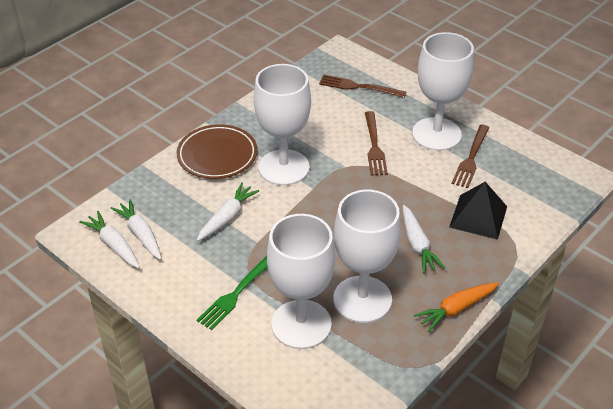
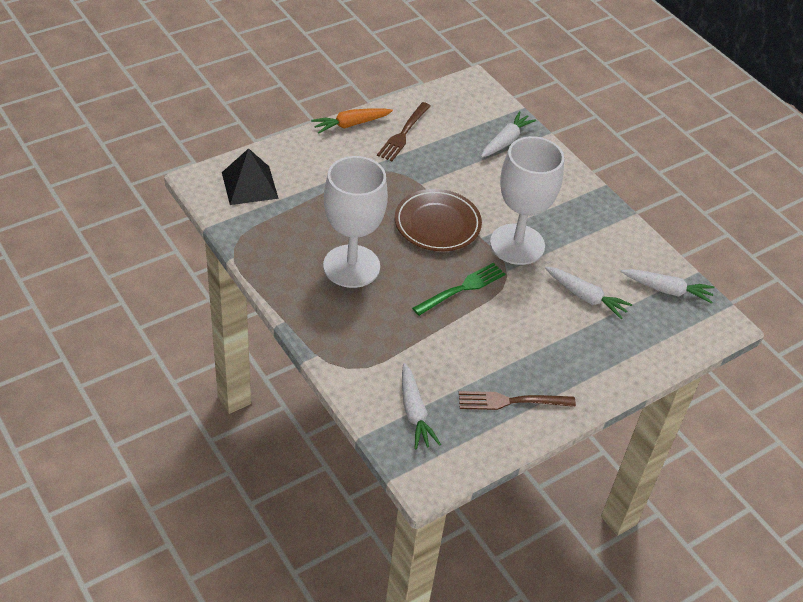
brown fork: 3 -> 2
white goblet: 4 -> 2

